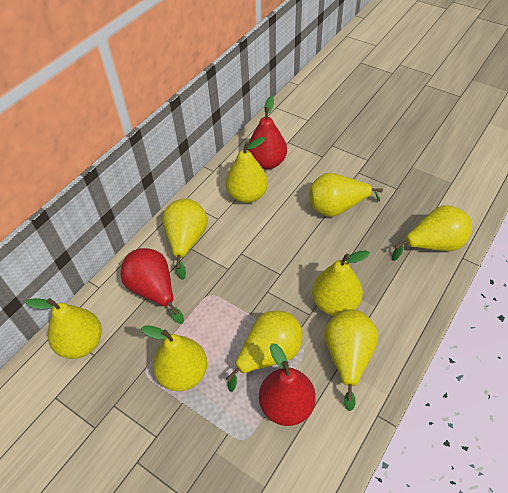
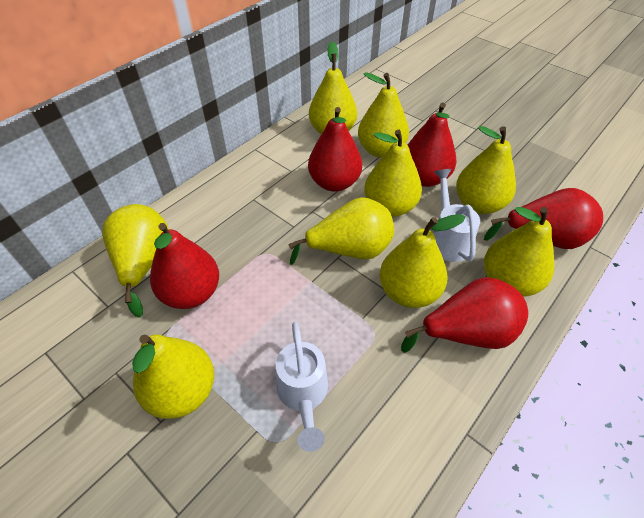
red pear: 3 -> 5
white watering can: 0 -> 2

